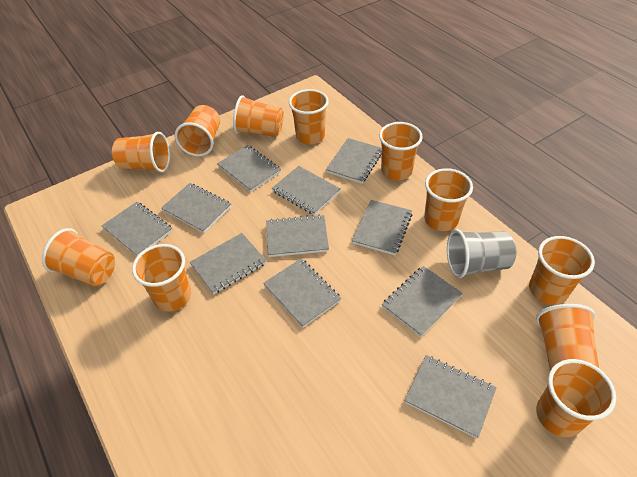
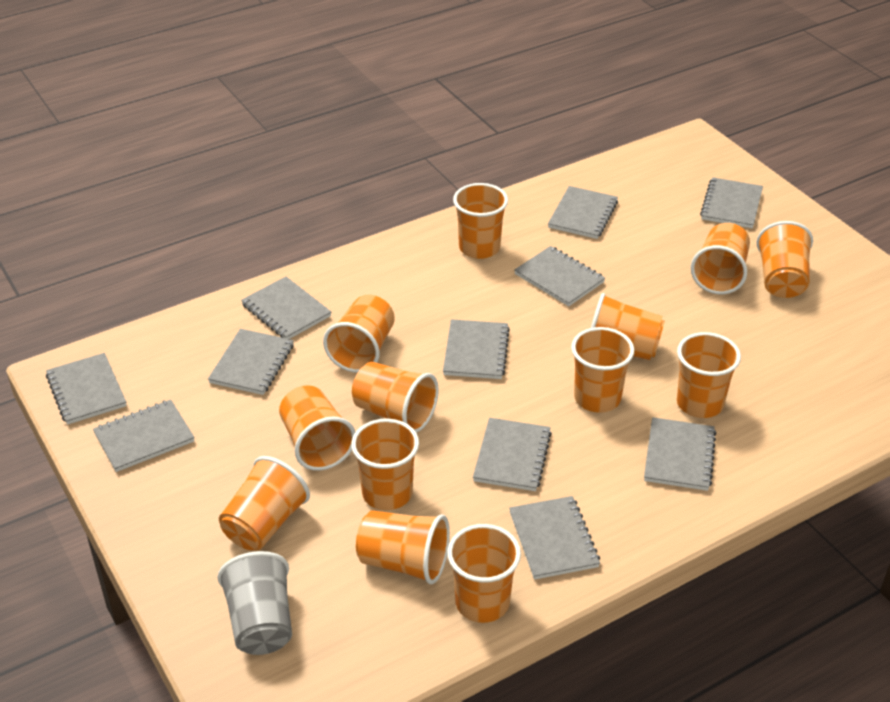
orange cup: 11 -> 13

